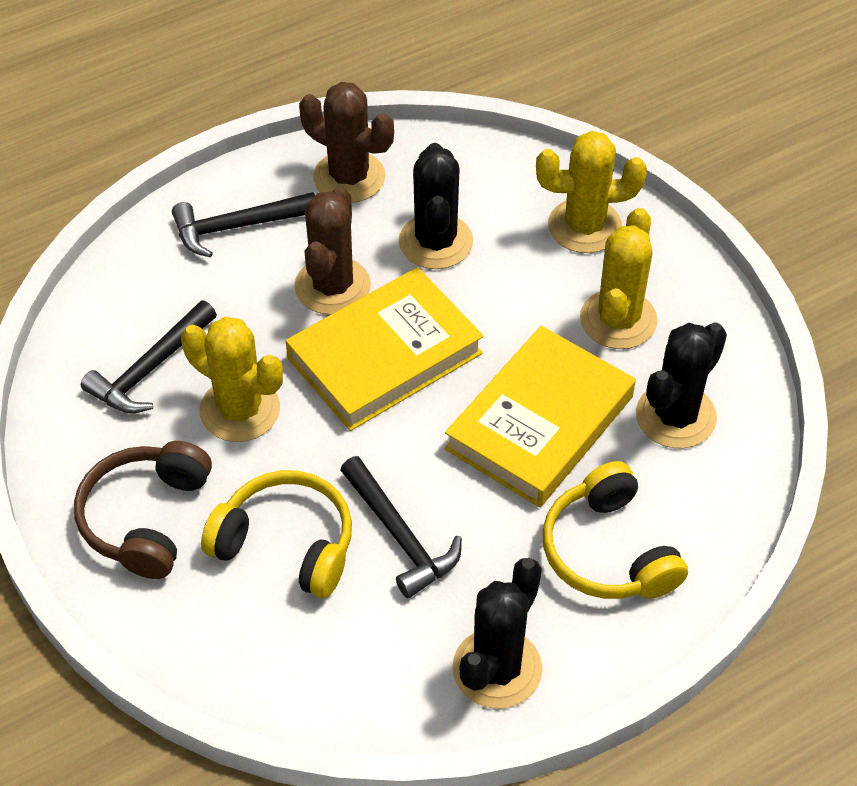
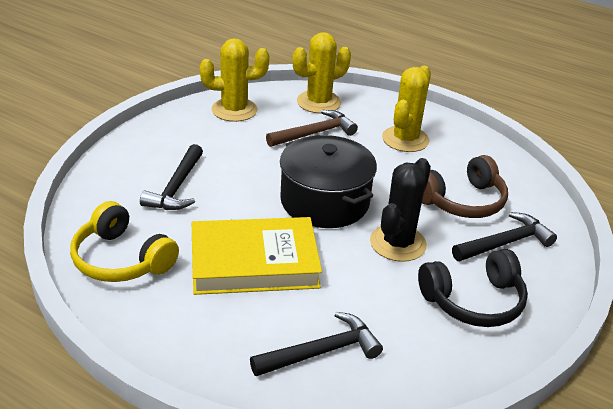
black cactus: 3 -> 1
black headphones: 0 -> 1
black pot: 0 -> 1
brown cactus: 2 -> 0
brown hammer: 0 -> 1
yellow book: 2 -> 1
yellow headphones: 2 -> 1

